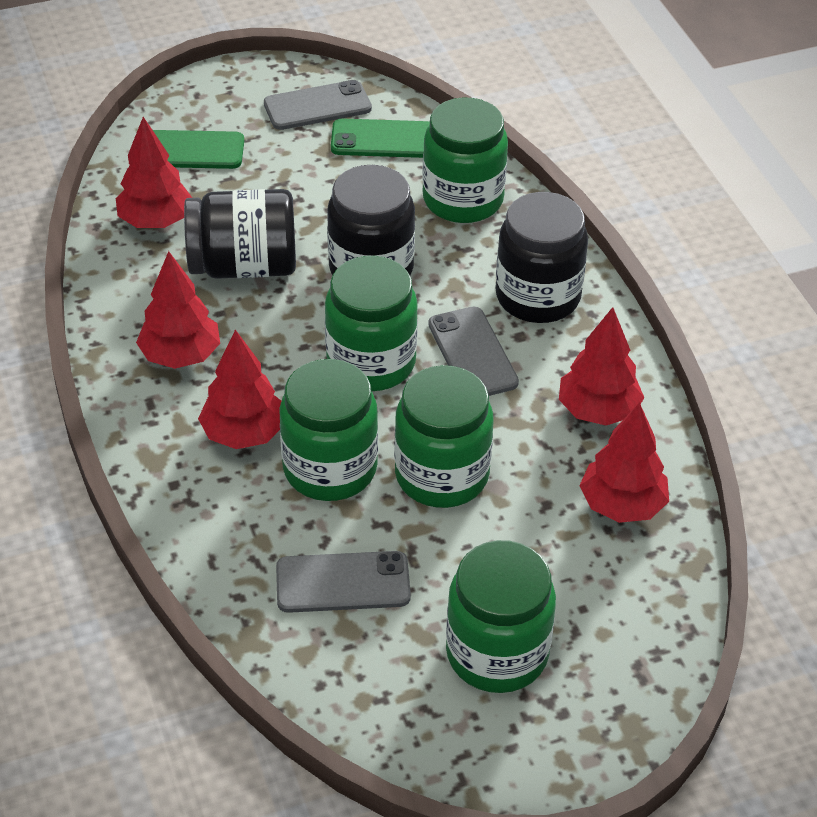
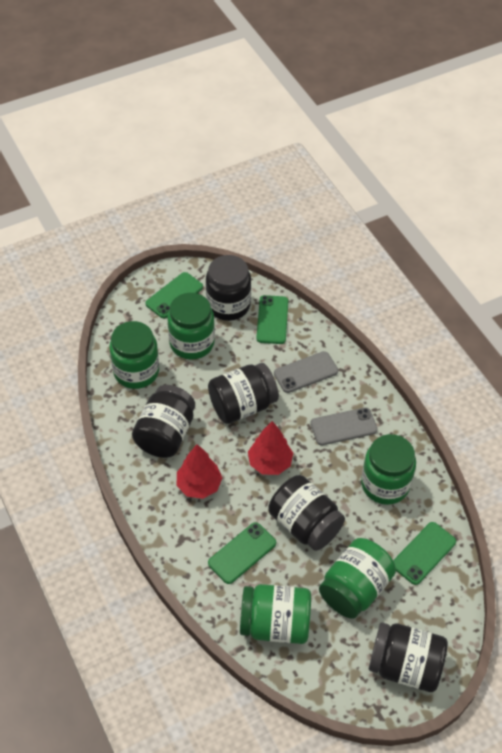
black jar: 3 -> 5
green phone: 2 -> 4
grey phone: 3 -> 2
red tree: 5 -> 2

